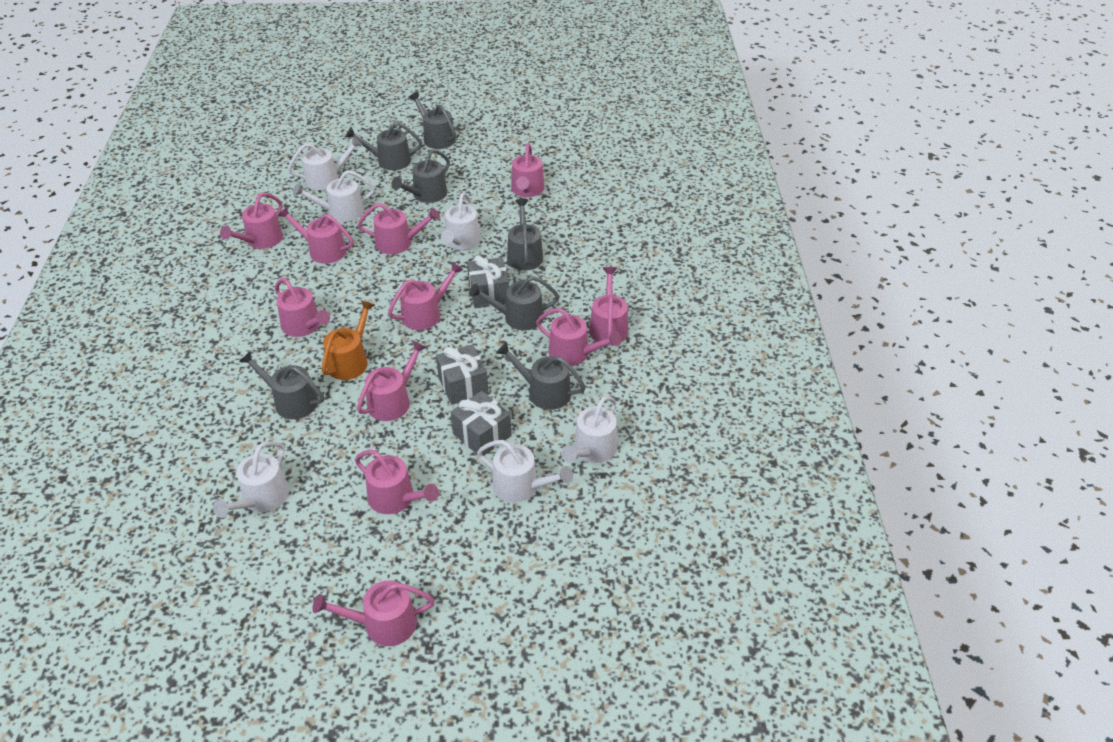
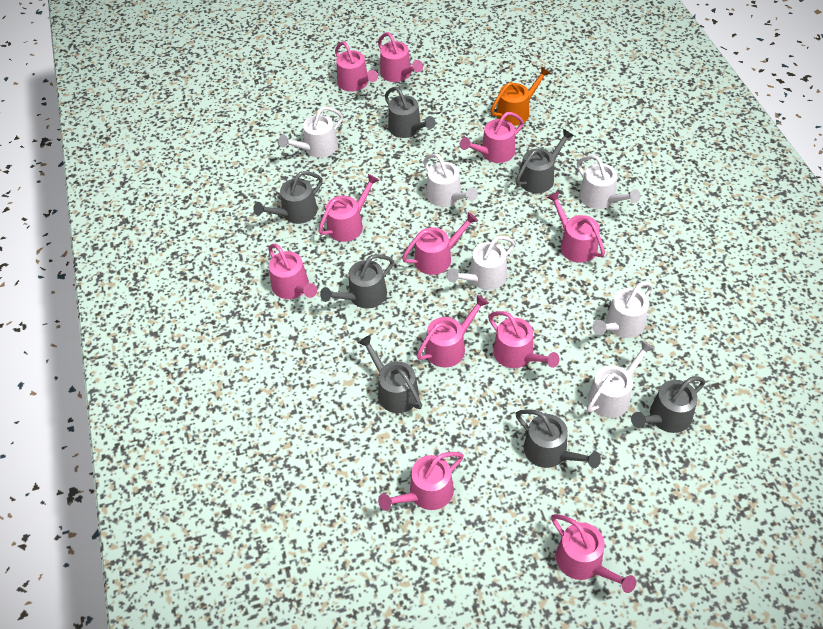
grey gift: 3 -> 0

